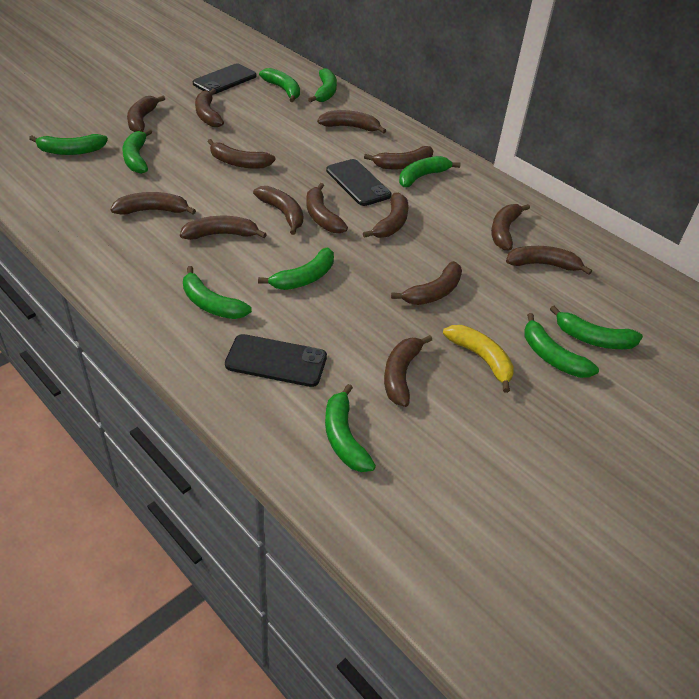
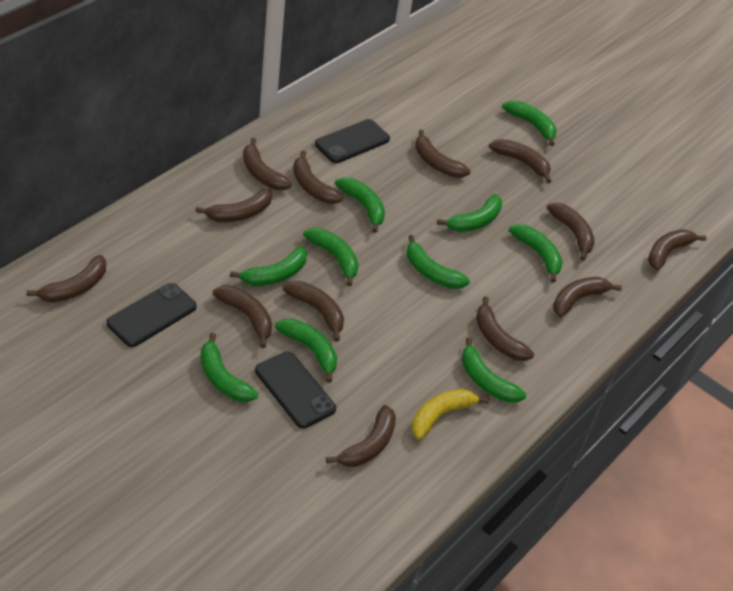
brown banana: 14 -> 13

